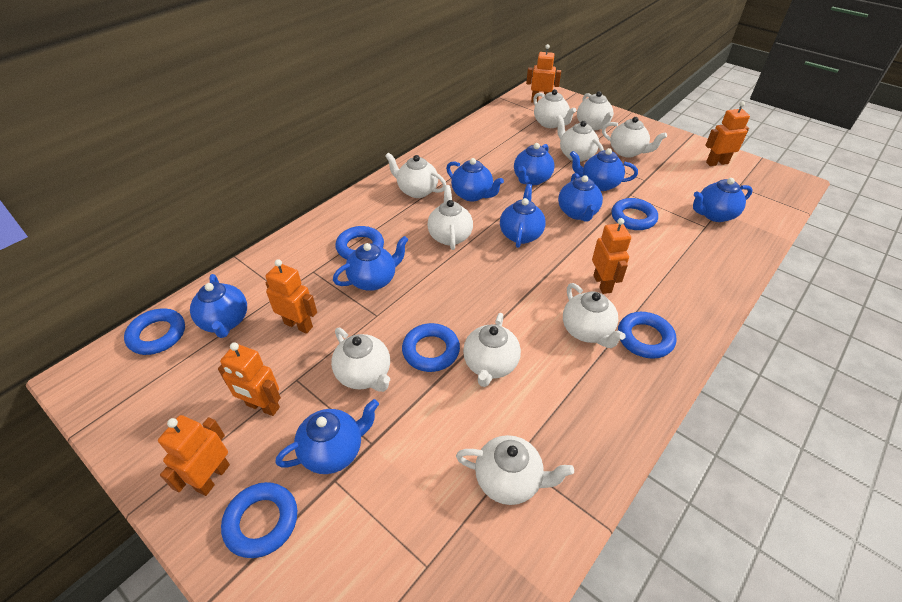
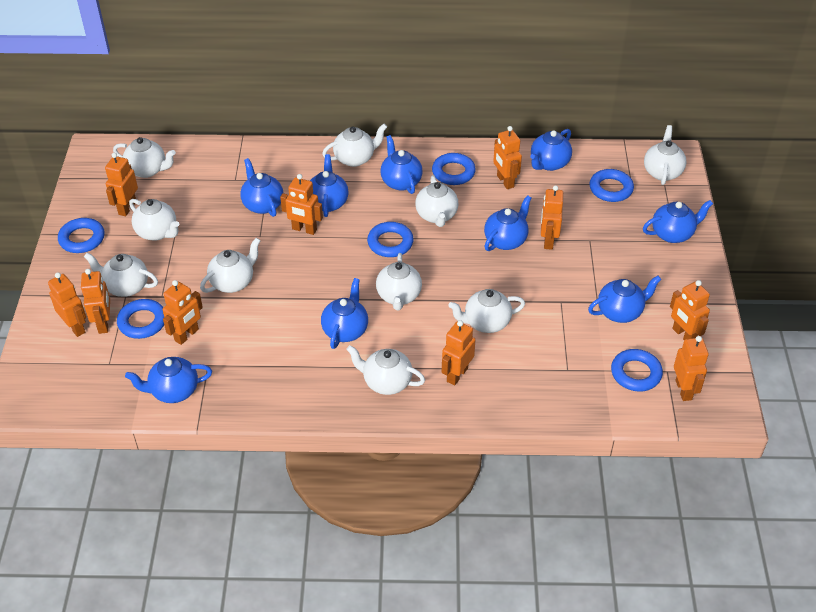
orange robot: 6 -> 10

